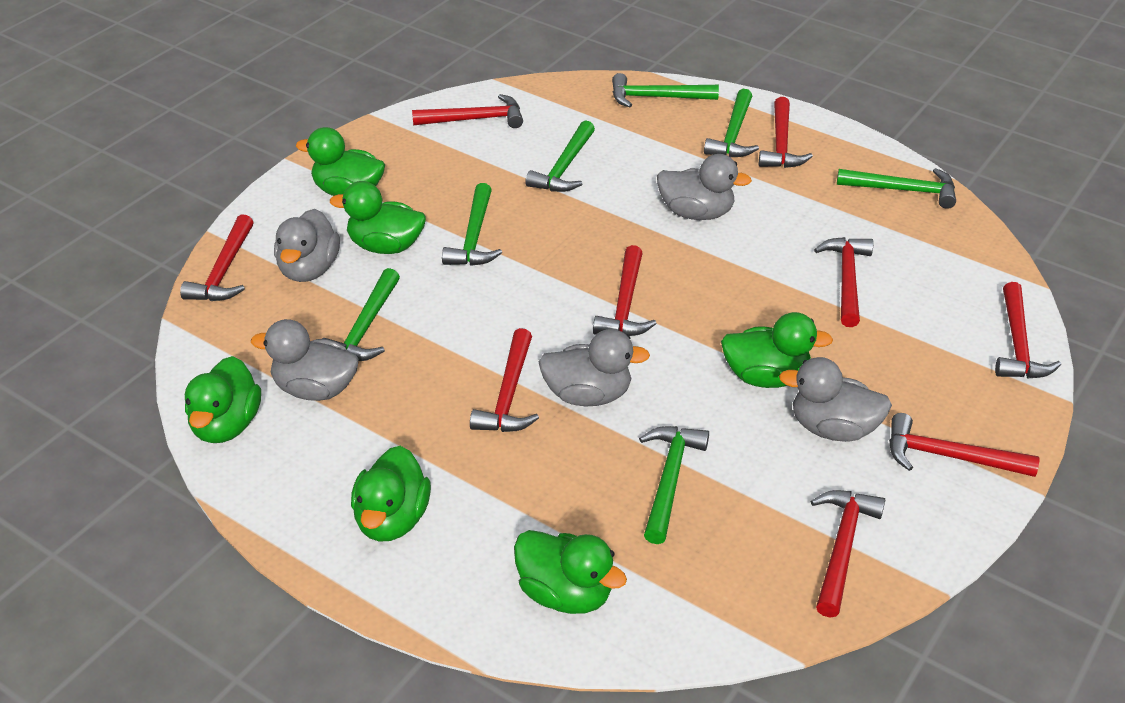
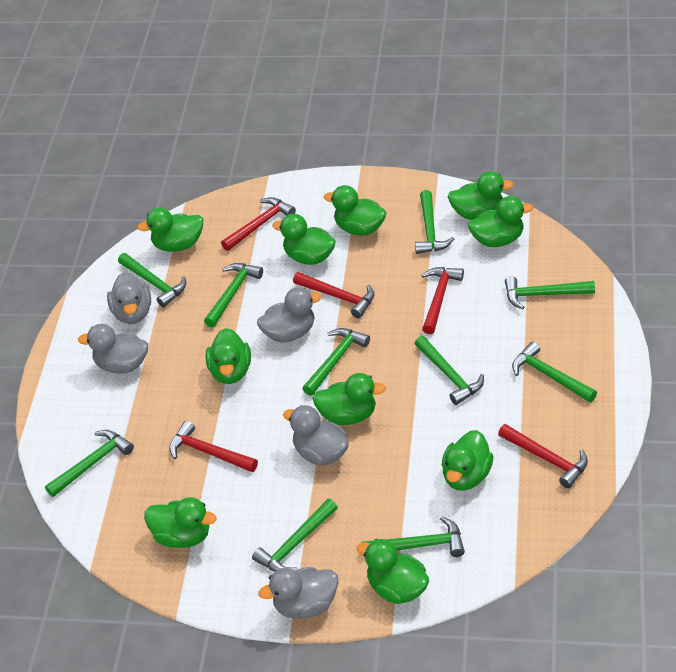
green duck: 6 -> 10
green hammer: 7 -> 10
red hammer: 9 -> 5

